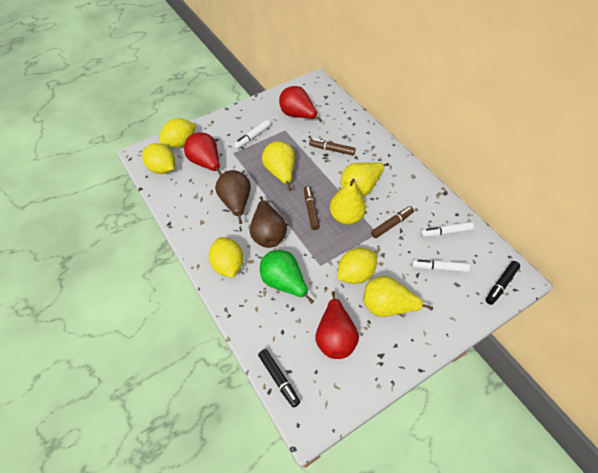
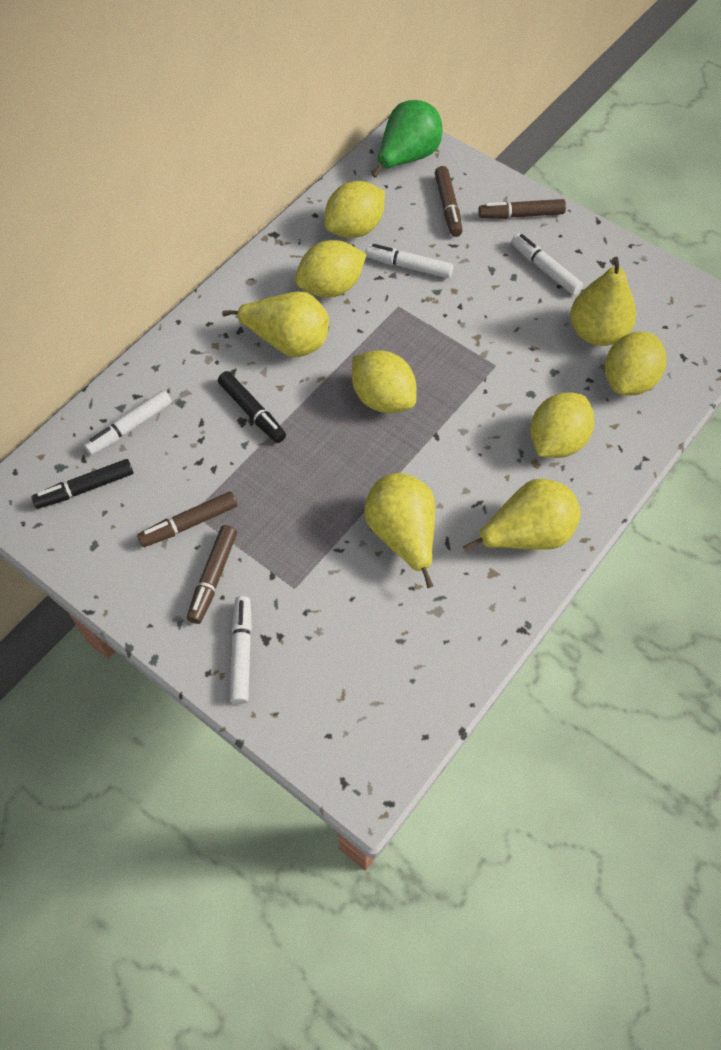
brown marker: 3 -> 4
brown pear: 2 -> 0
red pear: 3 -> 0
white marker: 3 -> 4
yellow lemon: 4 -> 5

